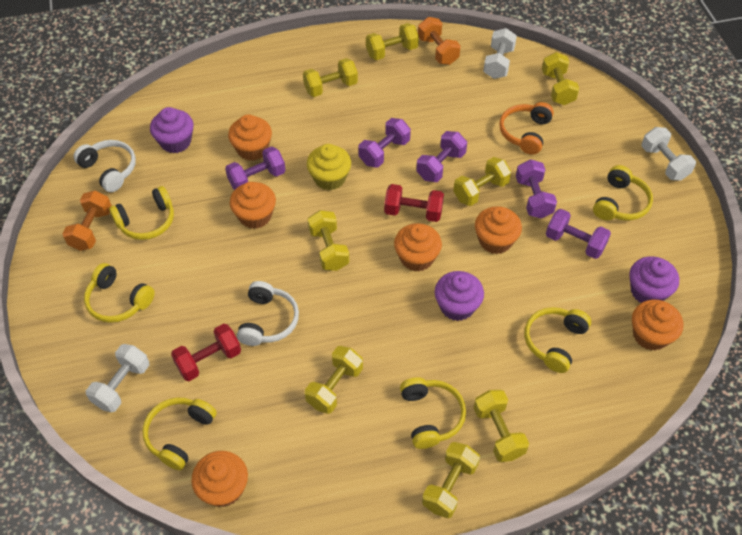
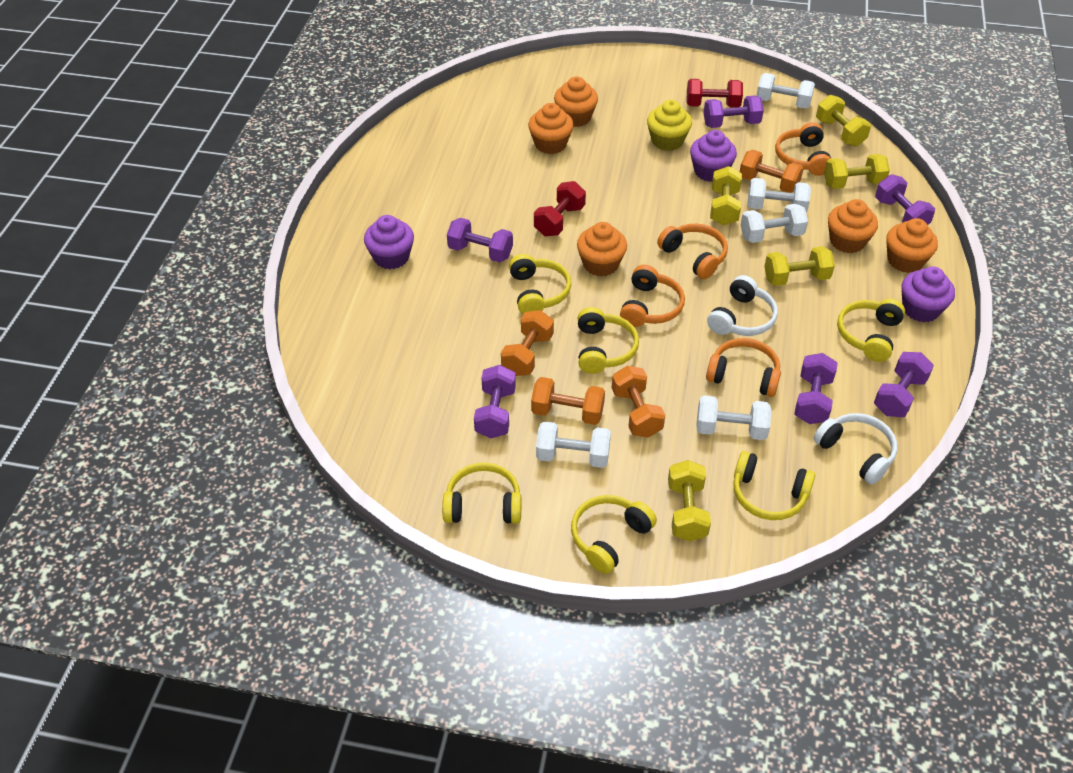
orange cupcake: 6 -> 5
orange dumbbell: 2 -> 4
orange headphones: 1 -> 4
purple dumbbell: 5 -> 6
white dumbbell: 3 -> 5
yellow dumbbell: 8 -> 5

